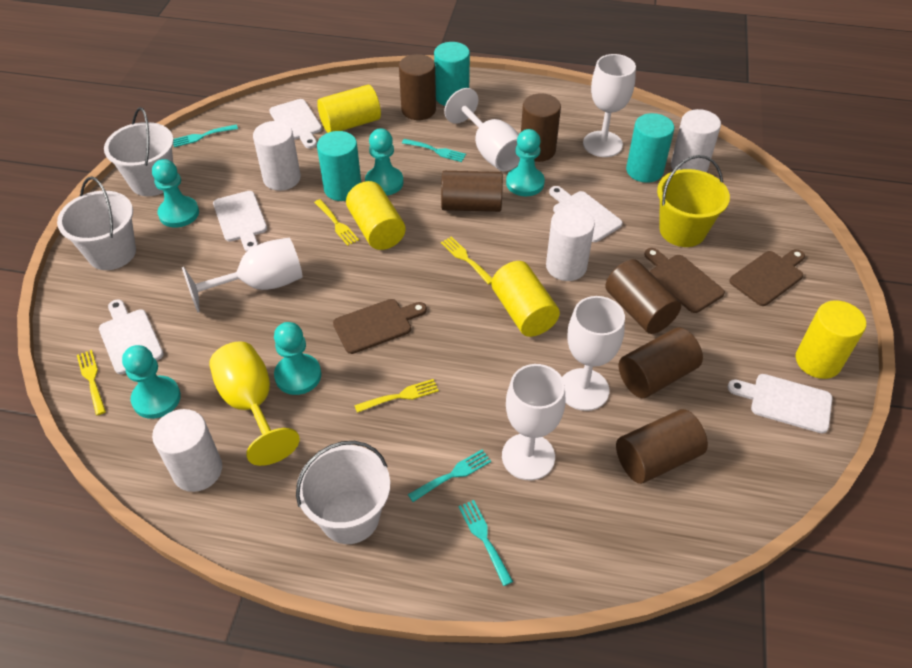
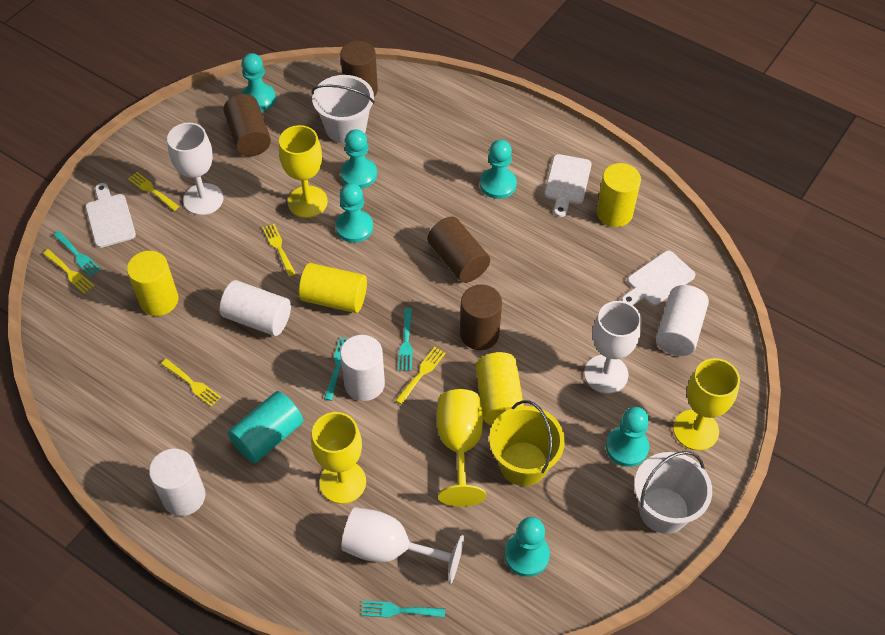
brown cutting board: 3 -> 0
brown cylinder: 6 -> 4
turquoise cylinder: 3 -> 1
turquoise pawn: 5 -> 6
white bucket: 3 -> 2
white cutting board: 5 -> 3
white goblet: 5 -> 3
yellow fork: 4 -> 5
yellow goblet: 1 -> 4

